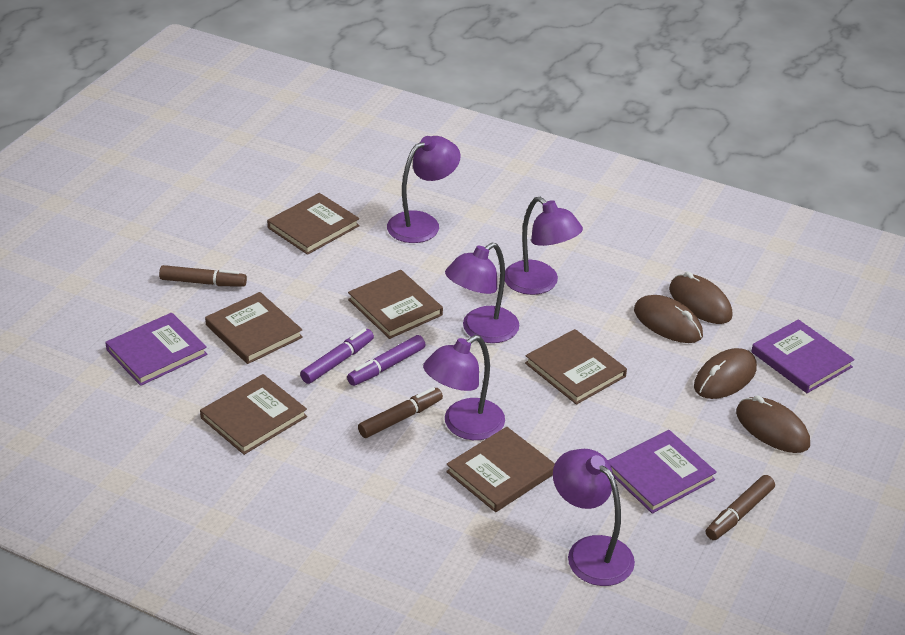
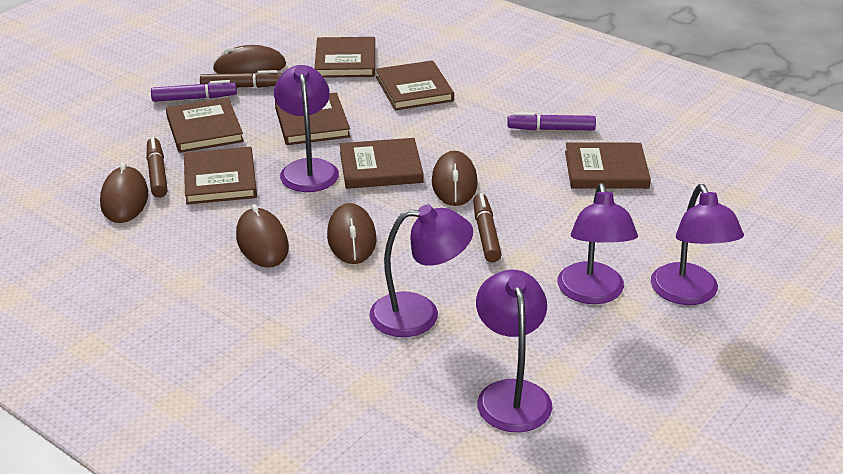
brown book: 6 -> 7
brown mouse: 4 -> 5
purple book: 3 -> 0

